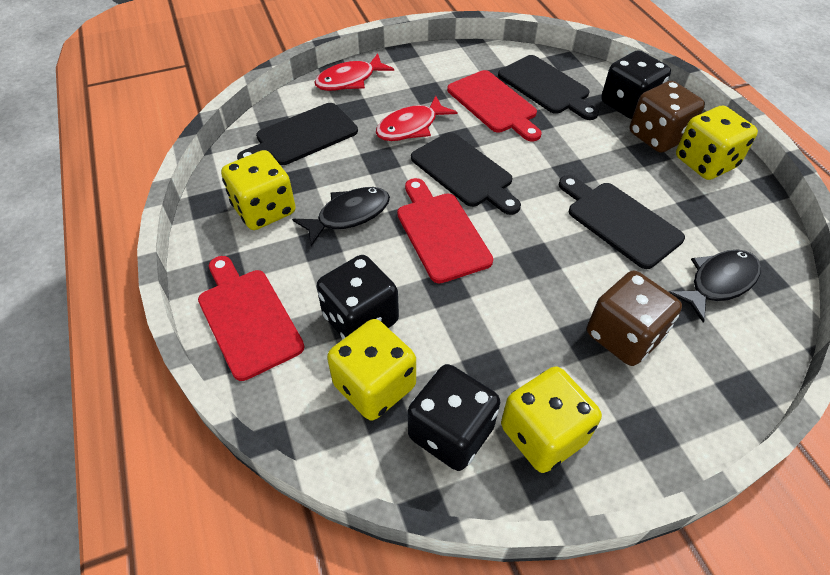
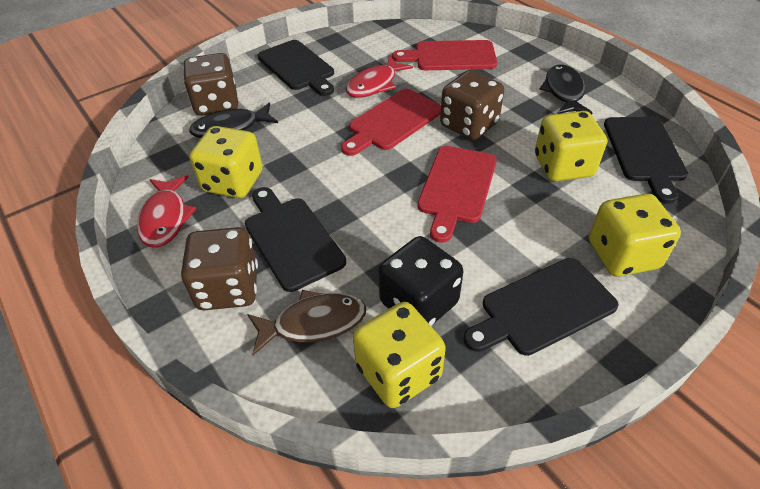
black dice: 3 -> 1
brown dice: 2 -> 3
brown fish: 0 -> 1

